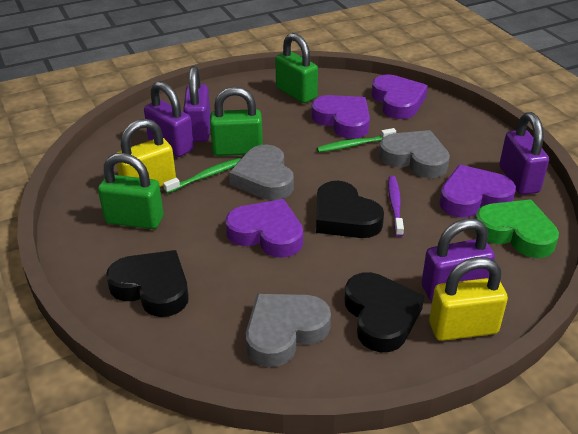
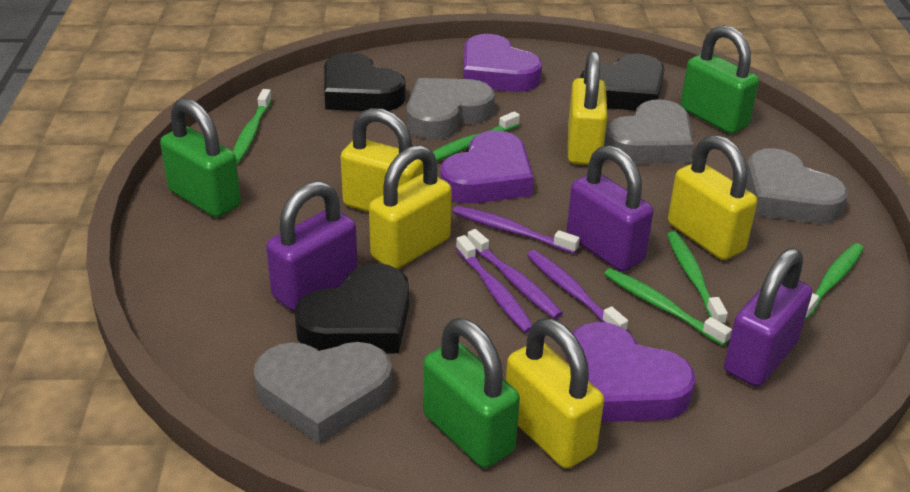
green heart: 1 -> 0
green toothbrush: 2 -> 5
grey heart: 3 -> 4
purple heart: 4 -> 3
purple padlock: 4 -> 3
purple toothbrush: 1 -> 4
yellow padlock: 2 -> 5

